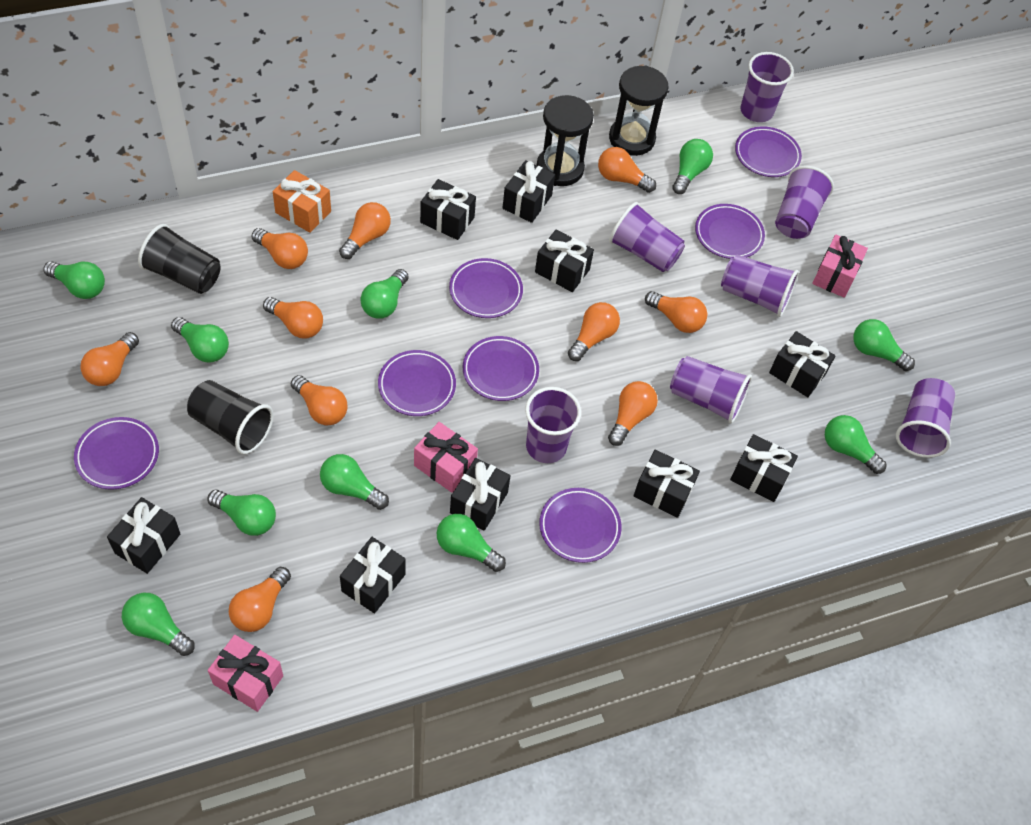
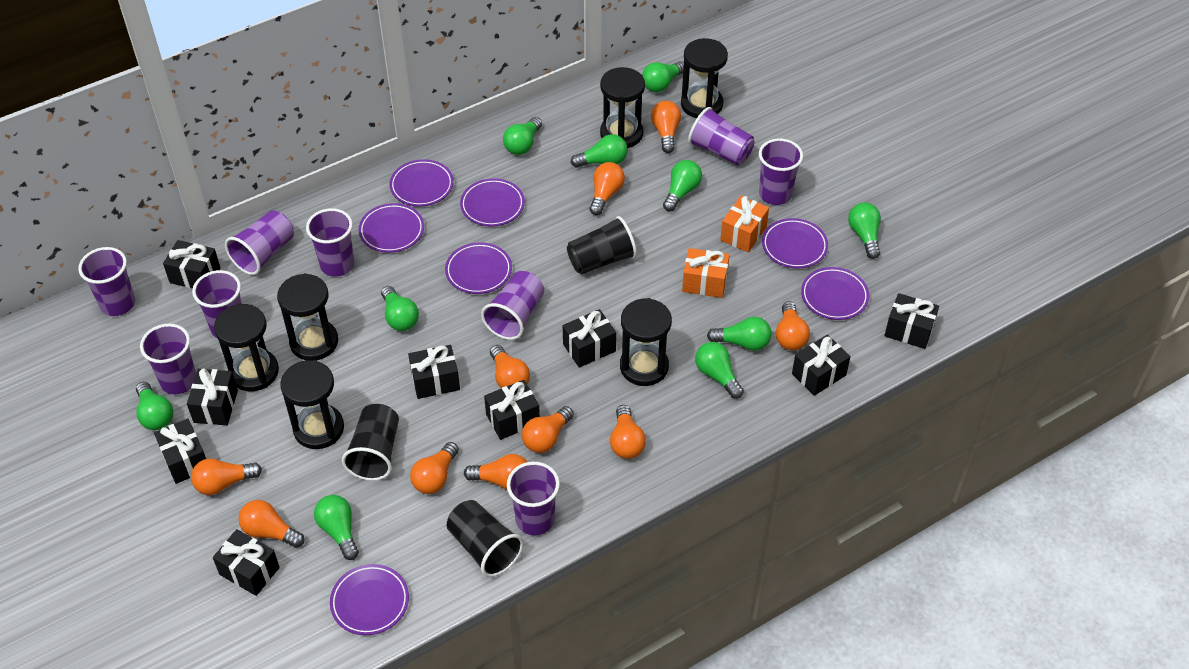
black cup: 2 -> 3
black hourglass: 2 -> 6
orange gift: 1 -> 2
pink gift: 3 -> 0
purple cup: 7 -> 9

